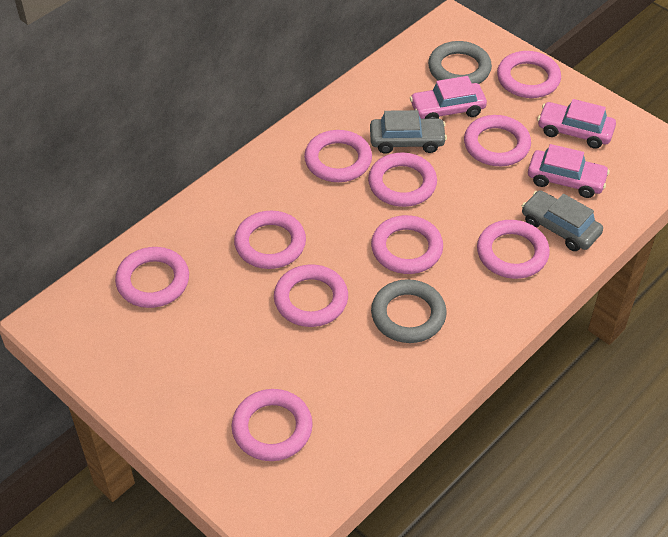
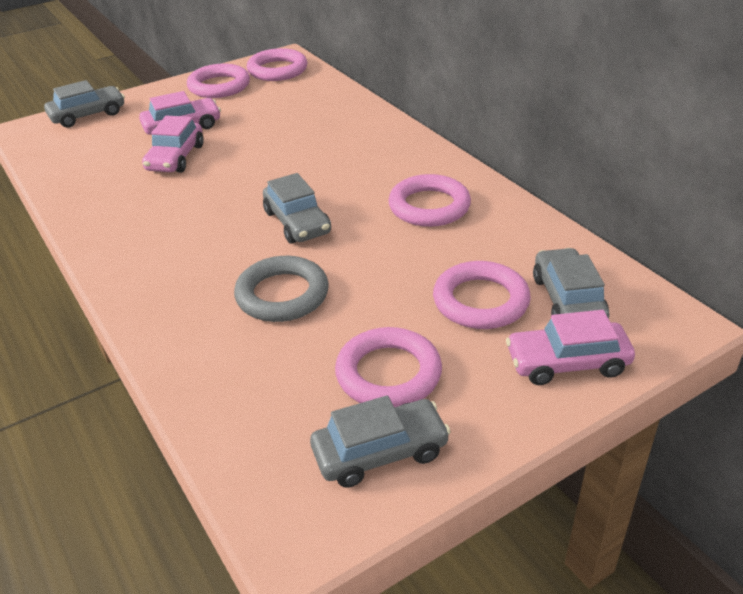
grey car: 2 -> 4
grey ring: 2 -> 1
pink ring: 10 -> 5

